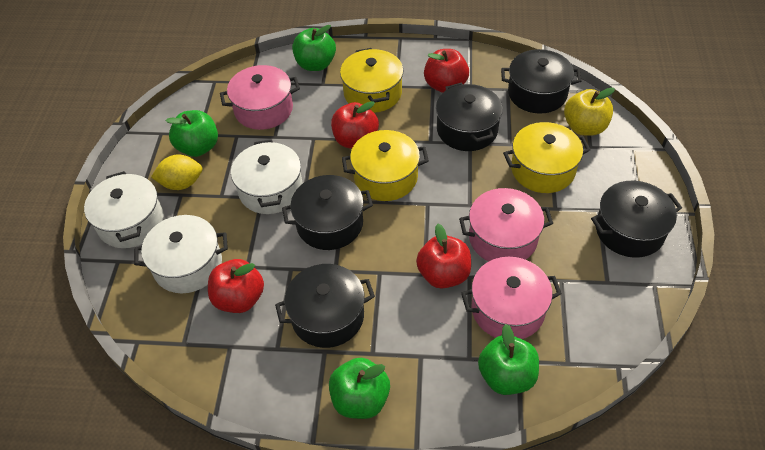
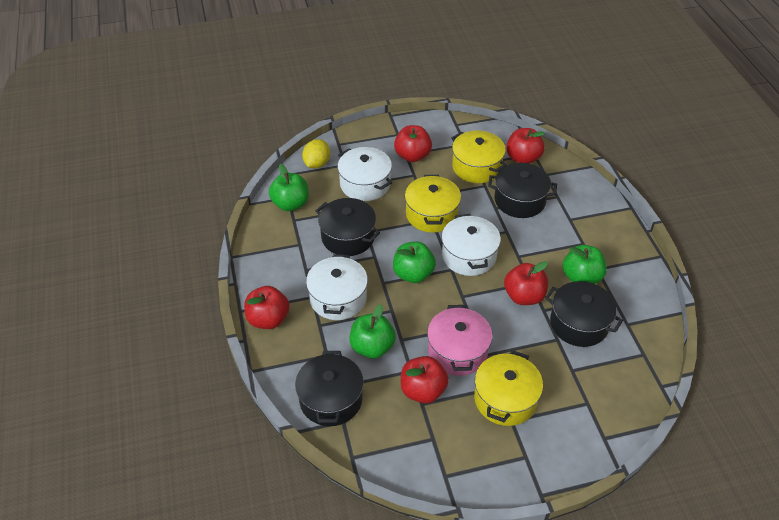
black pot: 5 -> 4
pink pot: 3 -> 1
red apple: 4 -> 5
yellow apple: 1 -> 0

